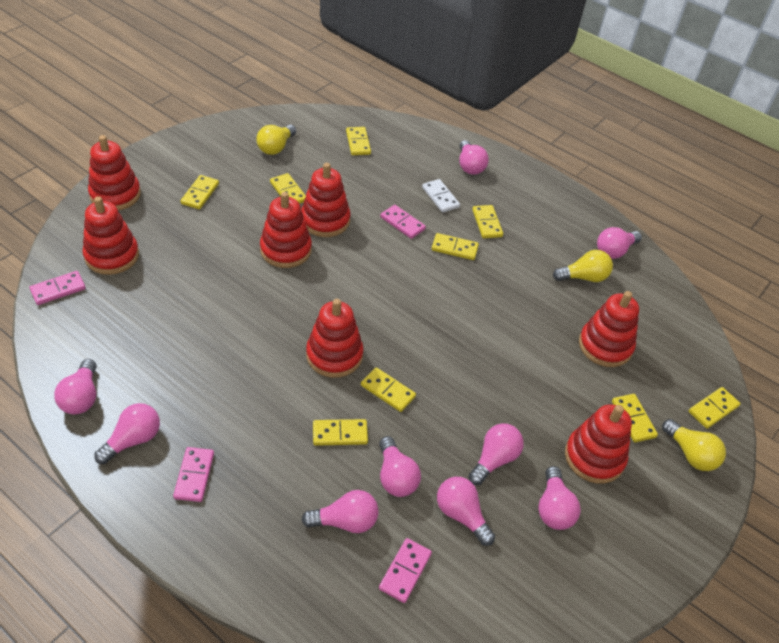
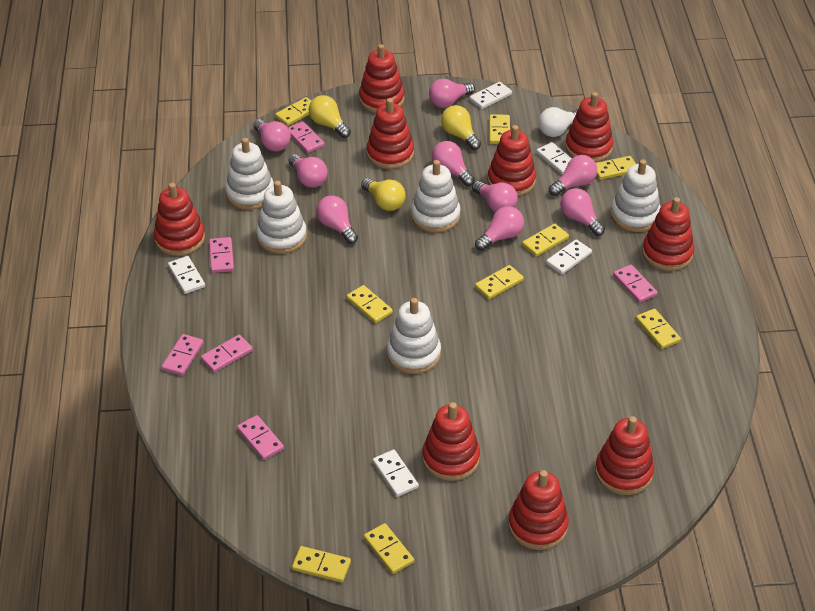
pink domino: 4 -> 6
red stacking toy: 7 -> 9
white domino: 1 -> 5
white light bulb: 0 -> 1
white stacking toy: 0 -> 5

